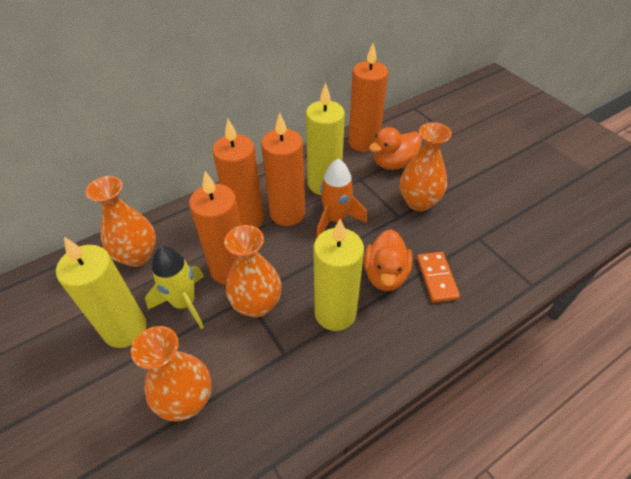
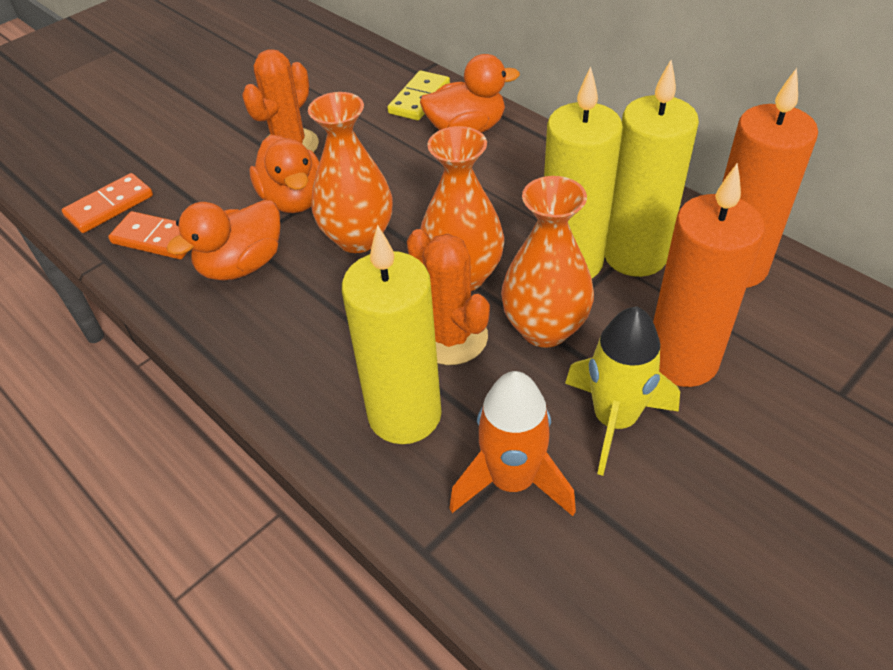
orange cactus: 0 -> 2
orange candle: 4 -> 2
orange domino: 1 -> 2
orange duck: 2 -> 3
orange vase: 4 -> 3
yellow domino: 0 -> 1

